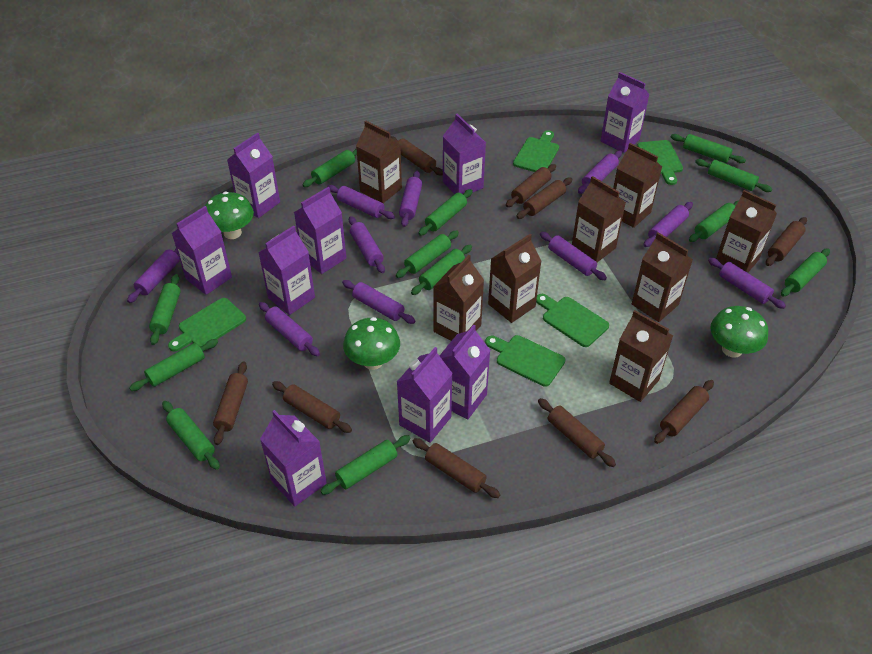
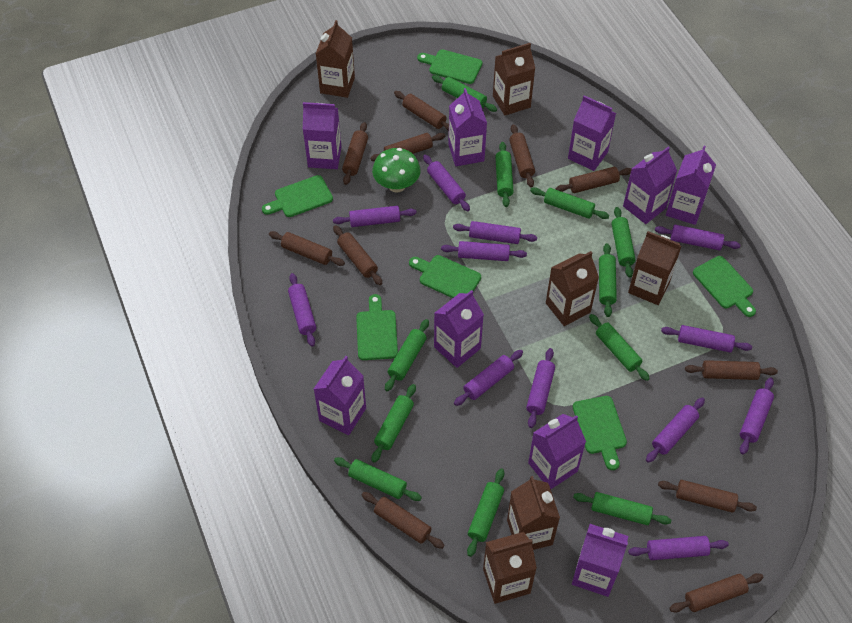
brown carton: 8 -> 6
brown rolling pin: 9 -> 11
green cutting board: 5 -> 6
green mushroom: 3 -> 1
green rolling pin: 12 -> 11
purple rolling pin: 10 -> 12

